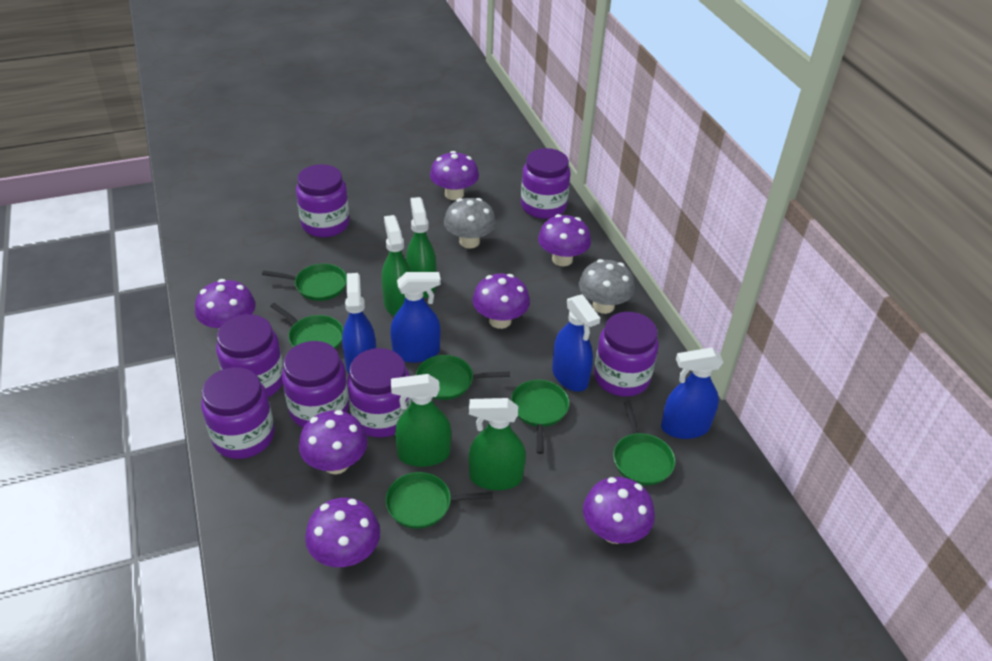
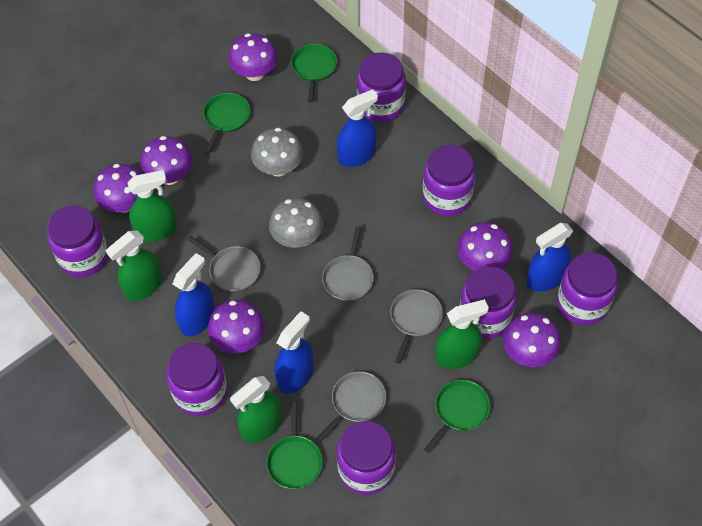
green pan: 6 -> 4
grey pan: 0 -> 4
purple mushroom: 7 -> 6

